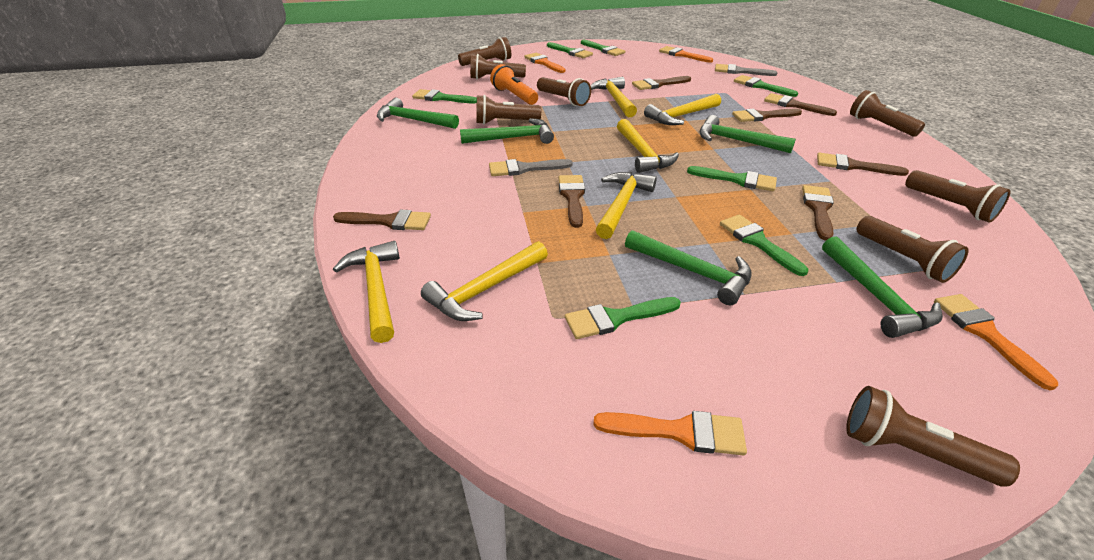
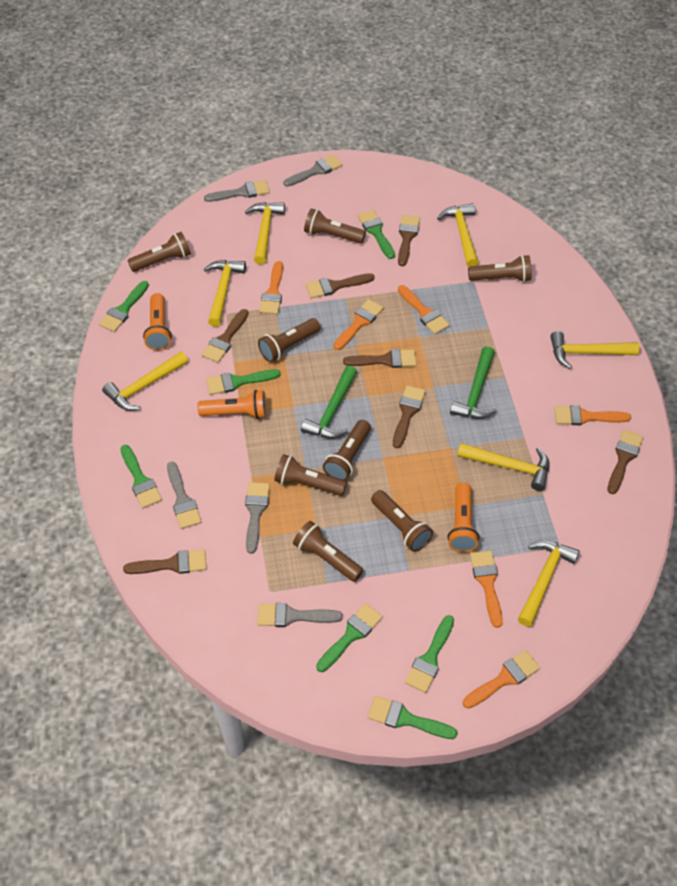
green hammer: 5 -> 2
grey brush: 2 -> 5
orange brush: 4 -> 6
orange flashlight: 1 -> 3
yellow hammer: 6 -> 7

